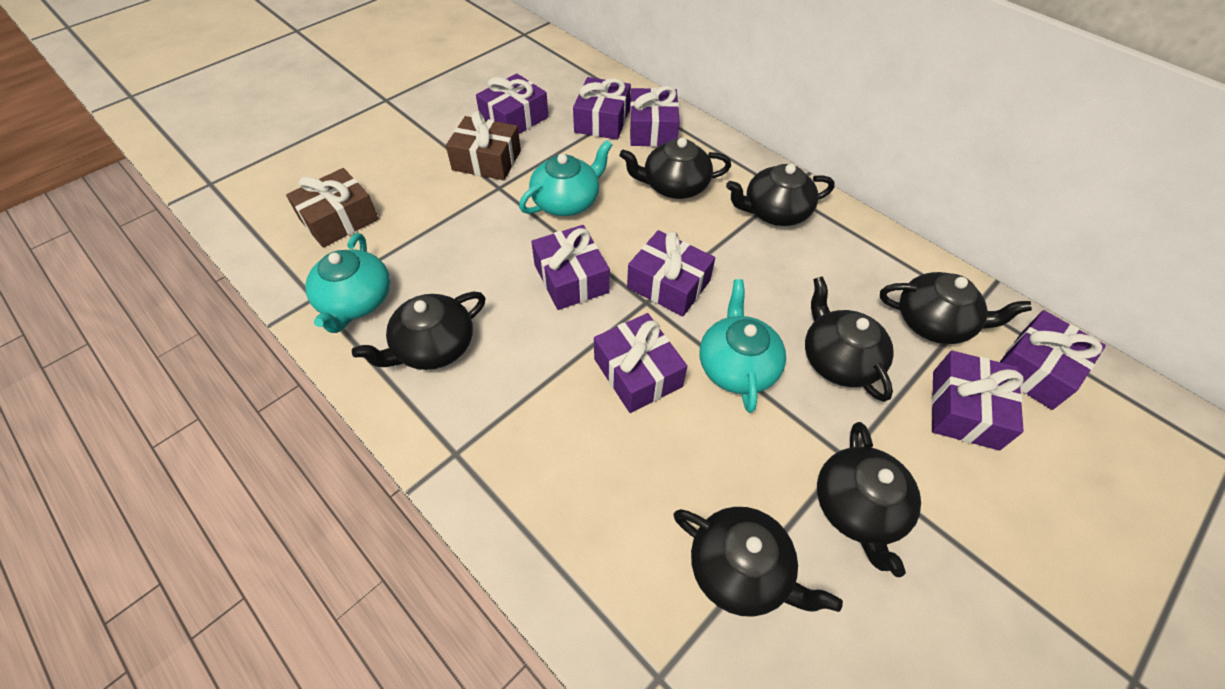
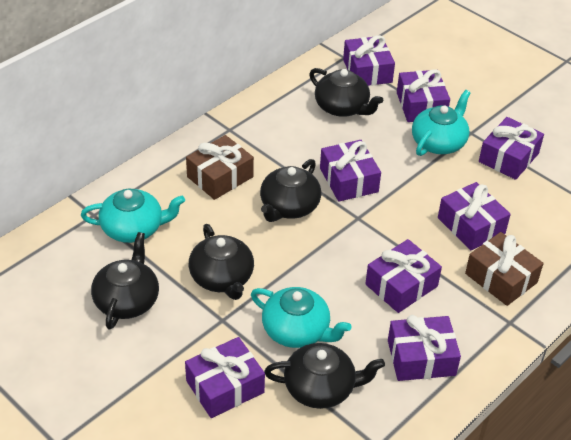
black teapot: 7 -> 5

